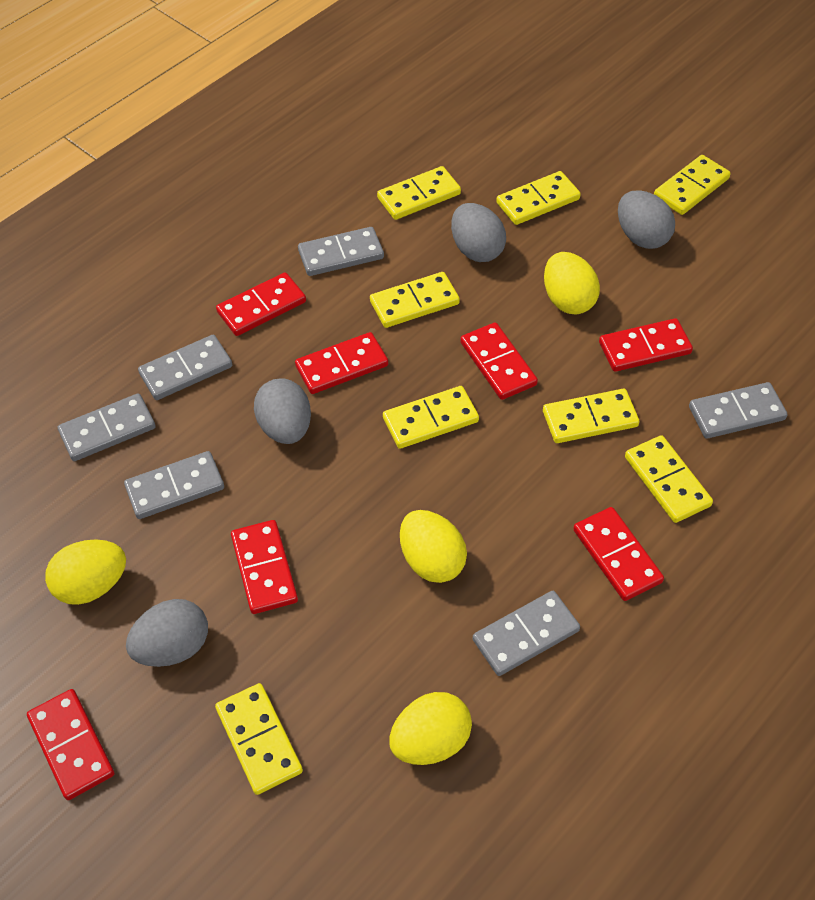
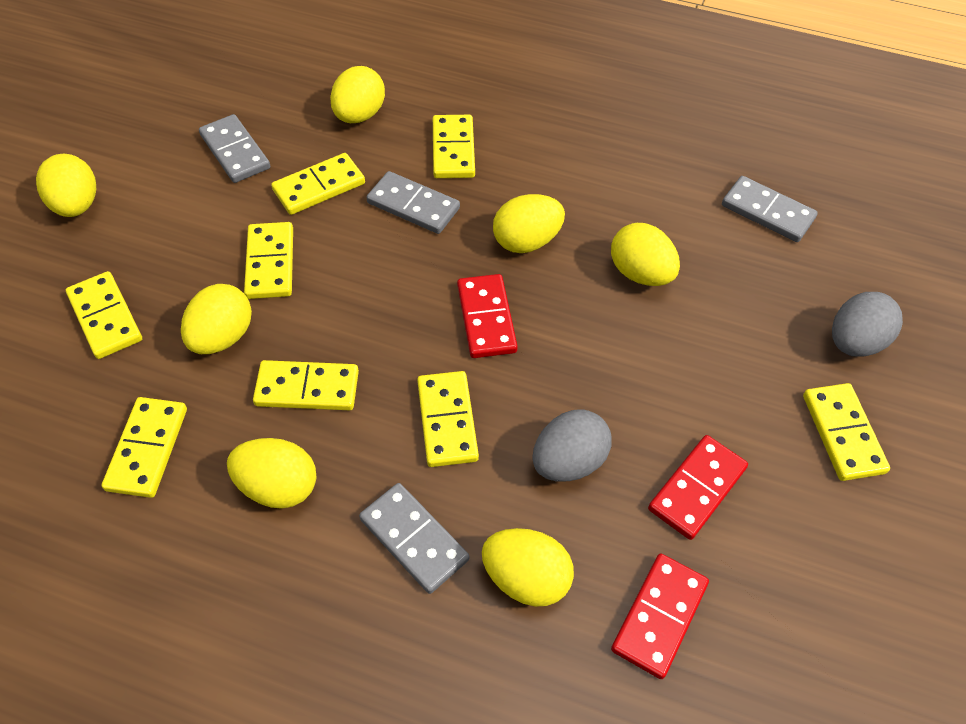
grey domino: 6 -> 4
grey egg: 4 -> 2
red domino: 7 -> 3
yellow egg: 4 -> 7

